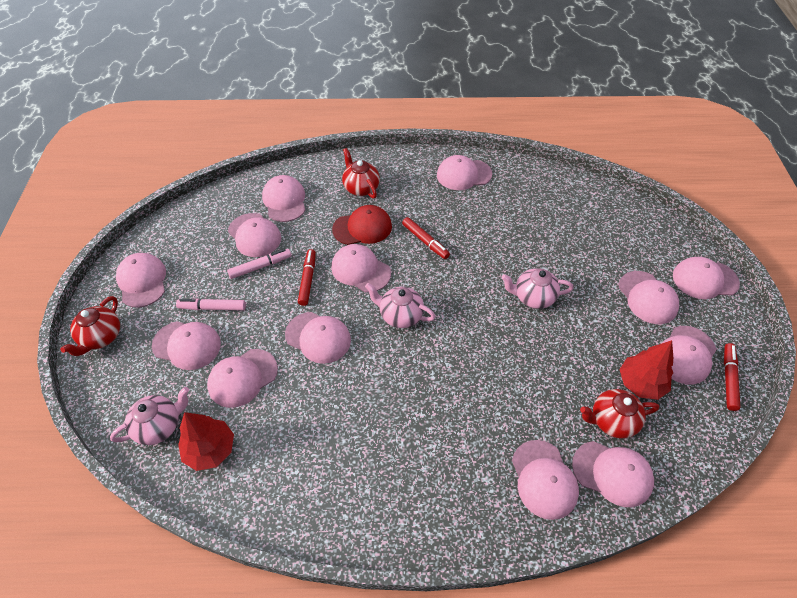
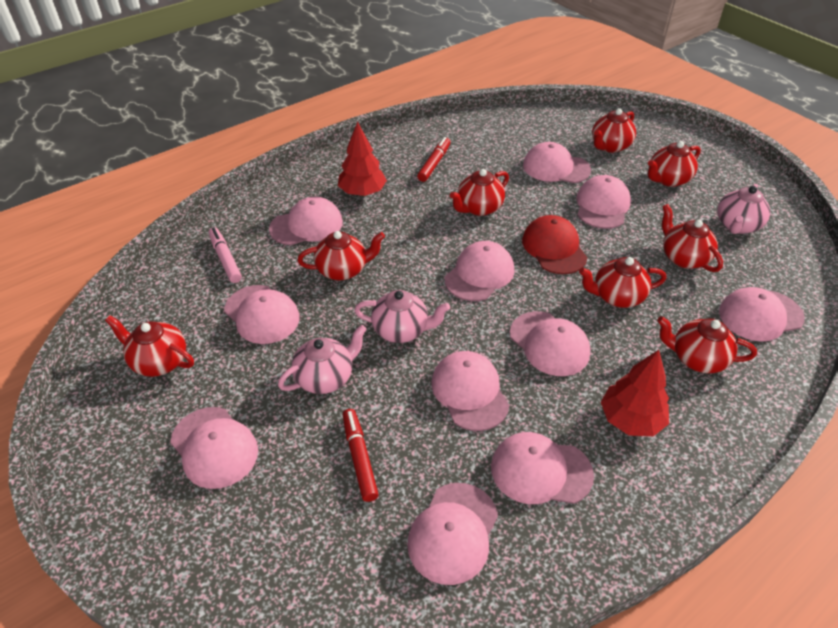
pink cap: 13 -> 11
pink marker: 2 -> 1
red marker: 3 -> 2
red teapot: 3 -> 8

